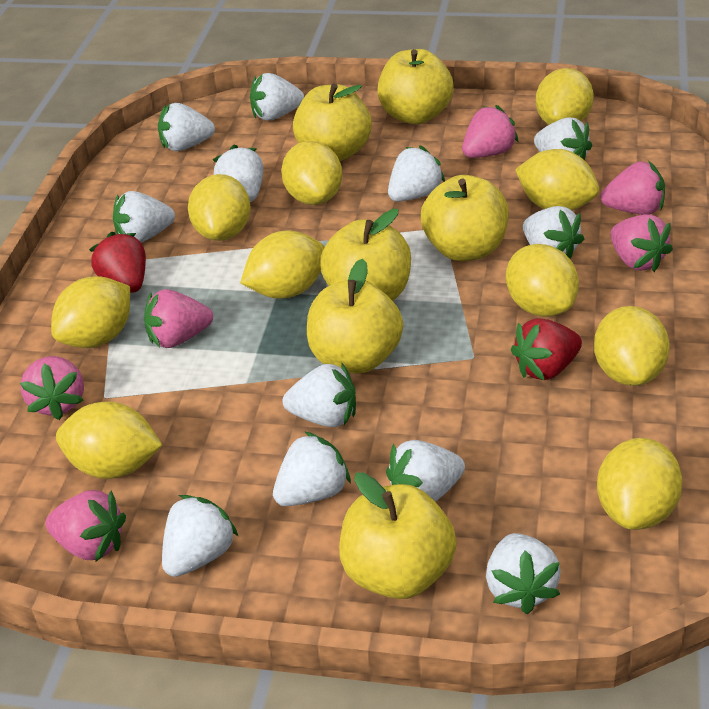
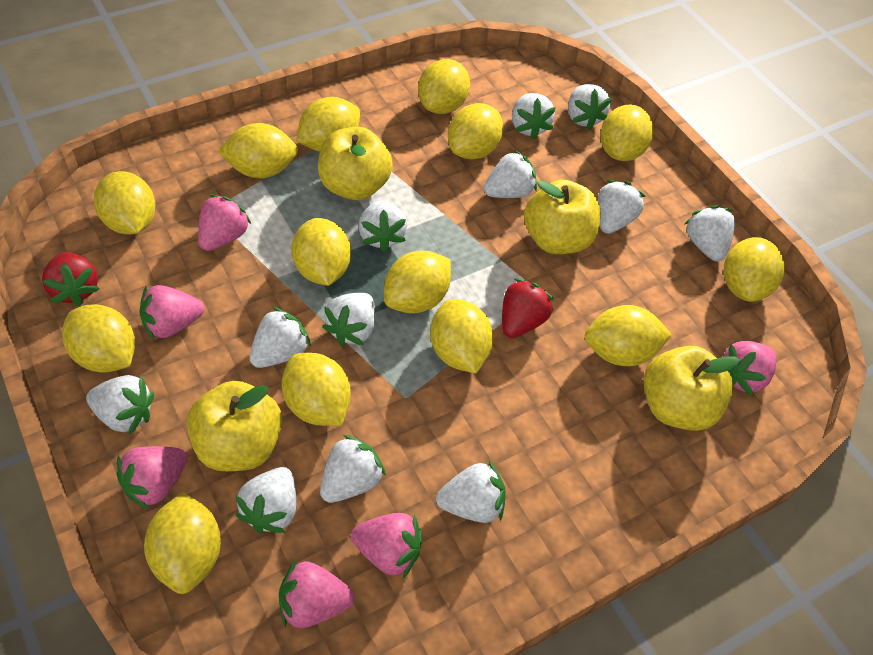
yellow apple: 6 -> 4
yellow lemon: 10 -> 14

